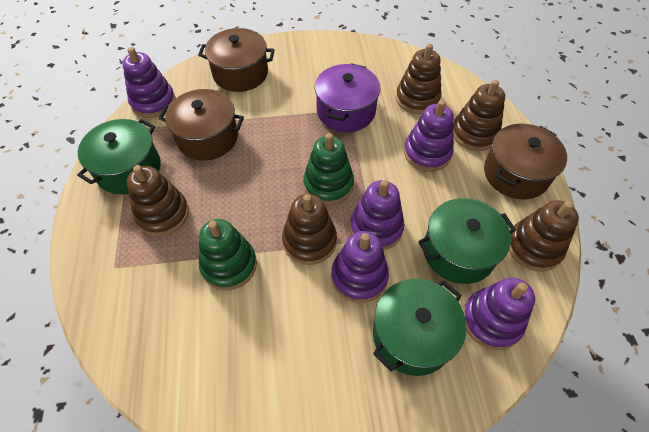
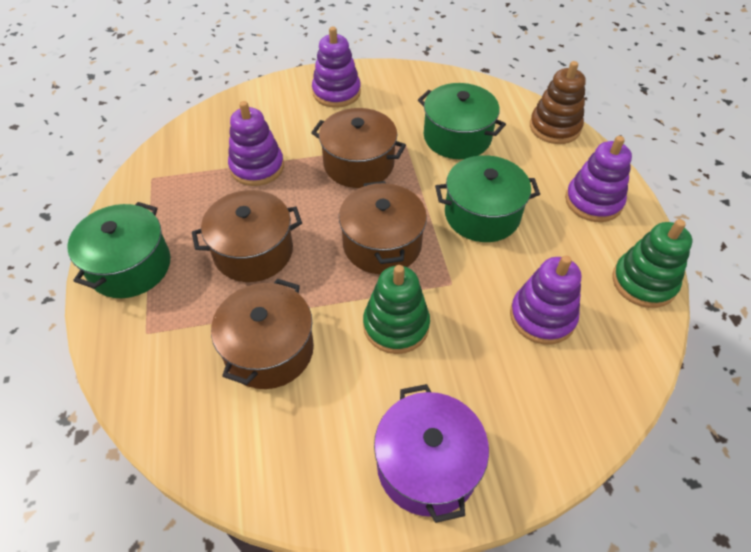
brown pot: 3 -> 4
brown stacking toy: 5 -> 1
purple stacking toy: 5 -> 4

